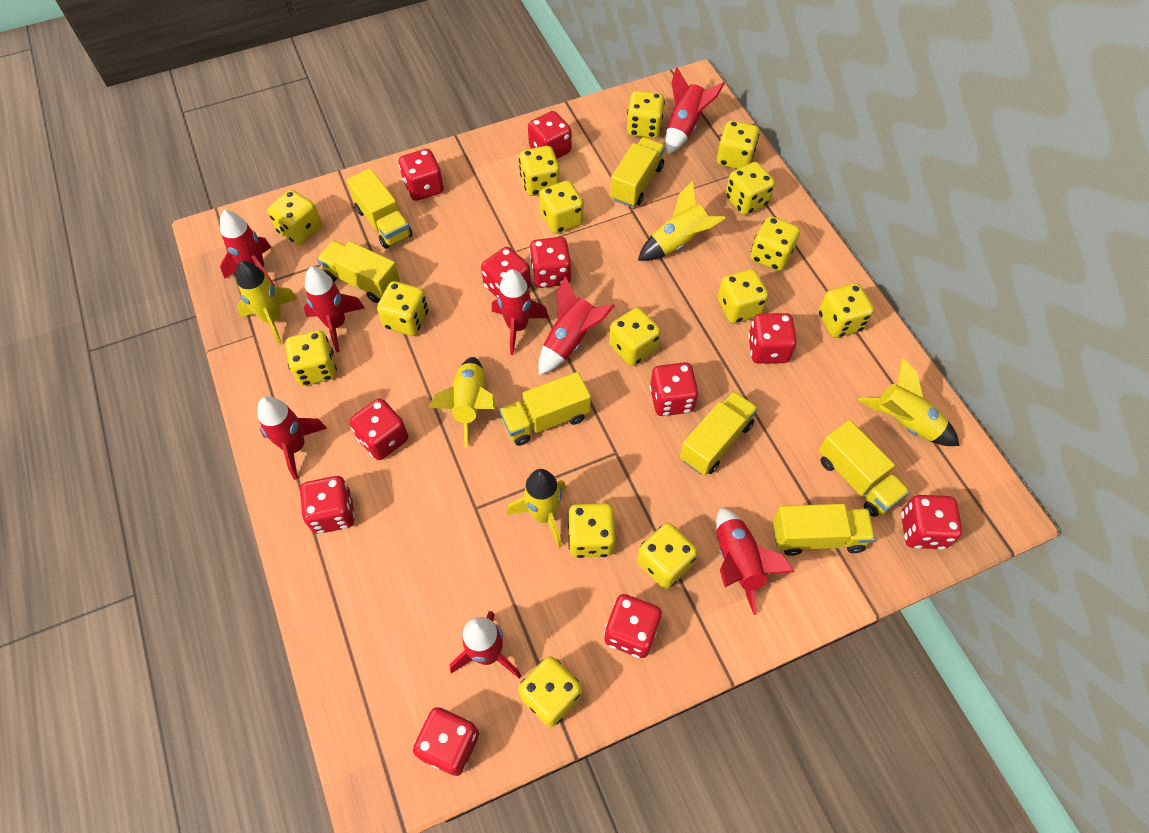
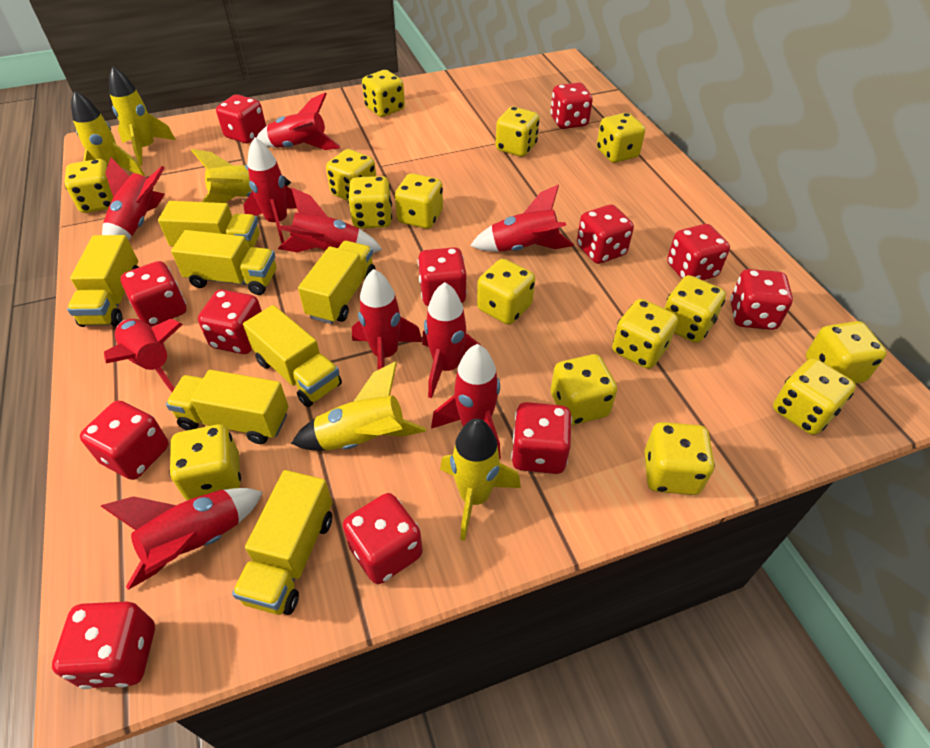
red dice: 11 -> 12
red rocket: 8 -> 10

